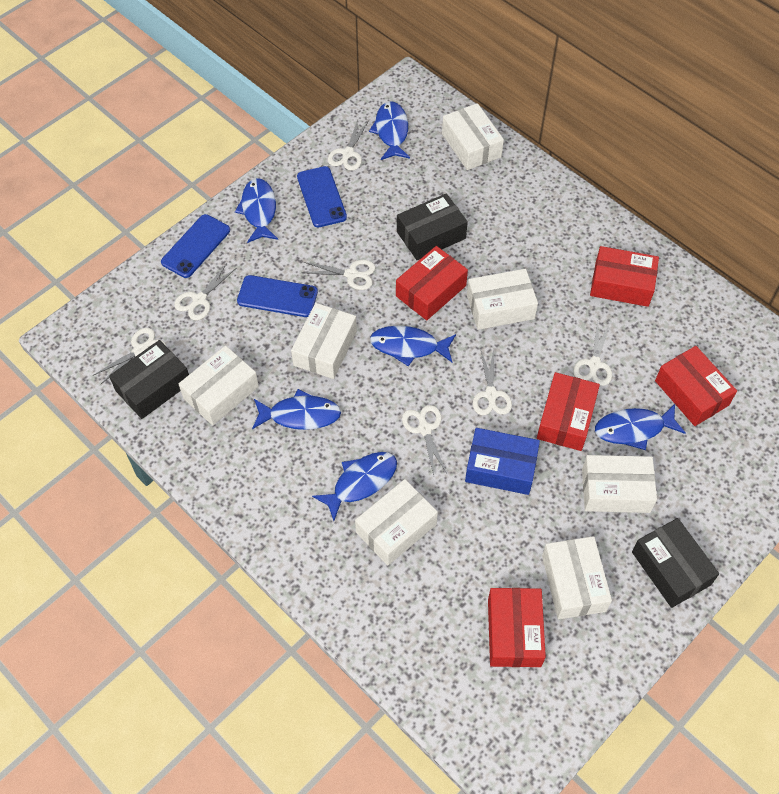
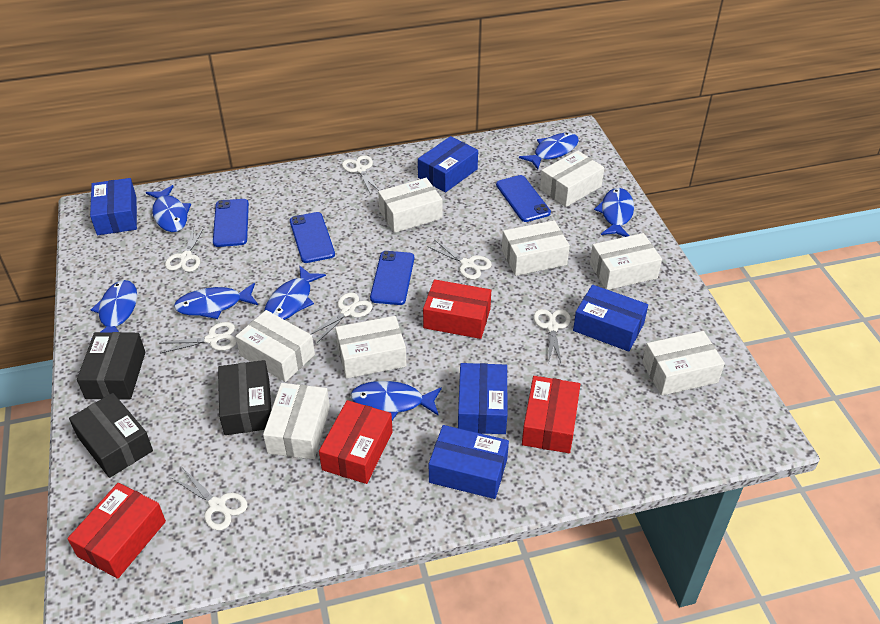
blue box: 1 -> 5
blue fish: 6 -> 7
blue phone: 3 -> 4
red box: 5 -> 4
white box: 7 -> 8

